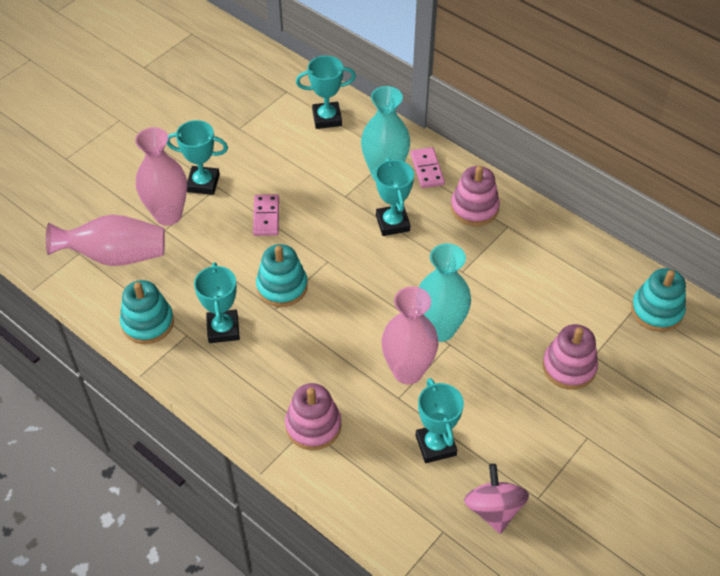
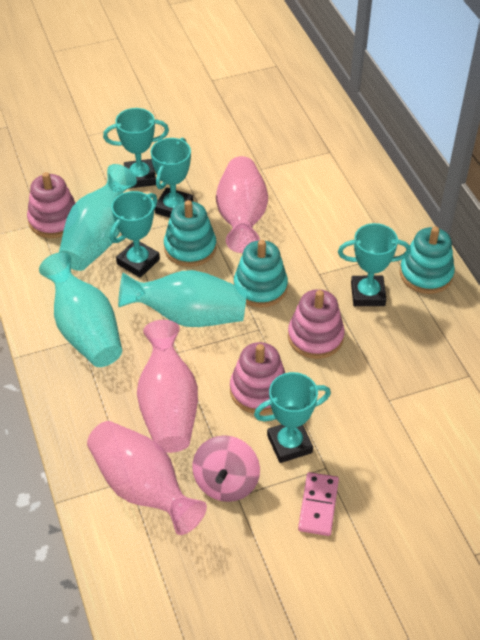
pink domino: 2 -> 1
turquoise vase: 2 -> 3

